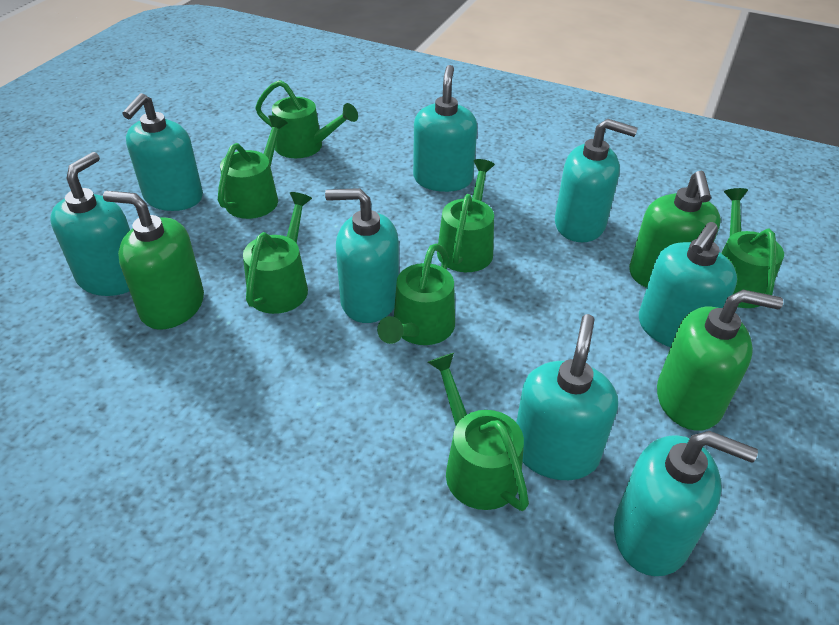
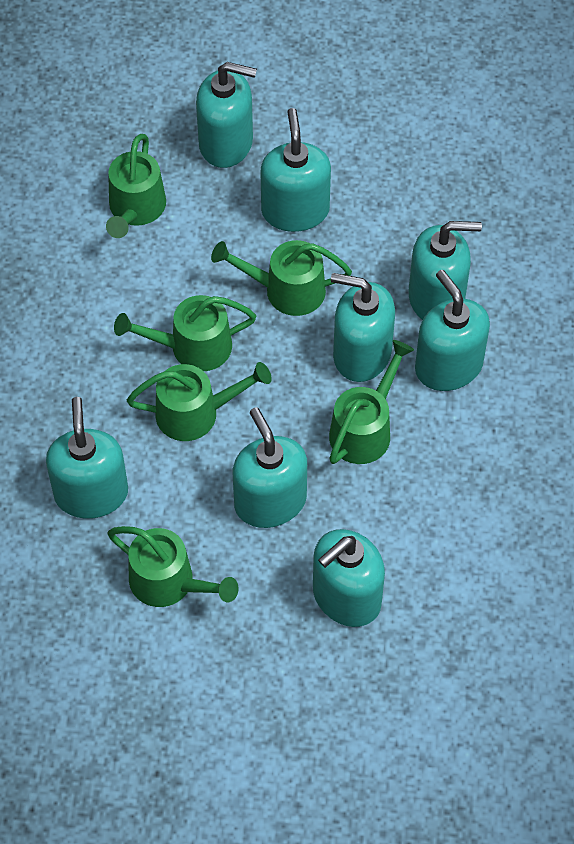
green soap dispenser: 3 -> 0
green watering can: 7 -> 6

